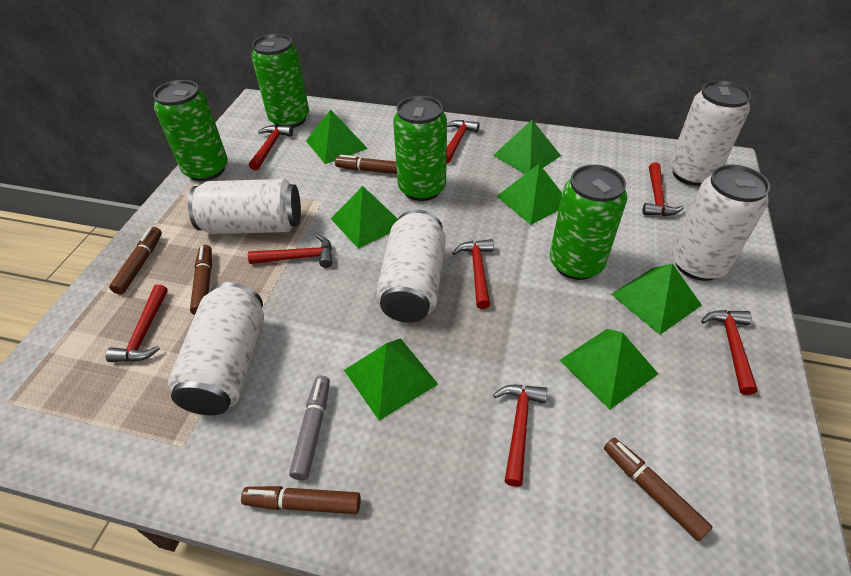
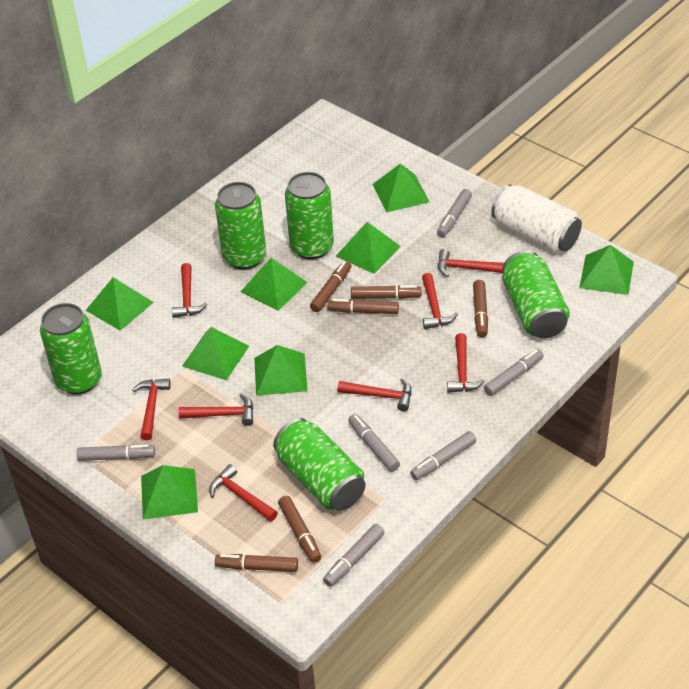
brown marker: 5 -> 6
green can: 4 -> 5
green pyramid: 7 -> 8
grey marker: 1 -> 6
white can: 5 -> 1

